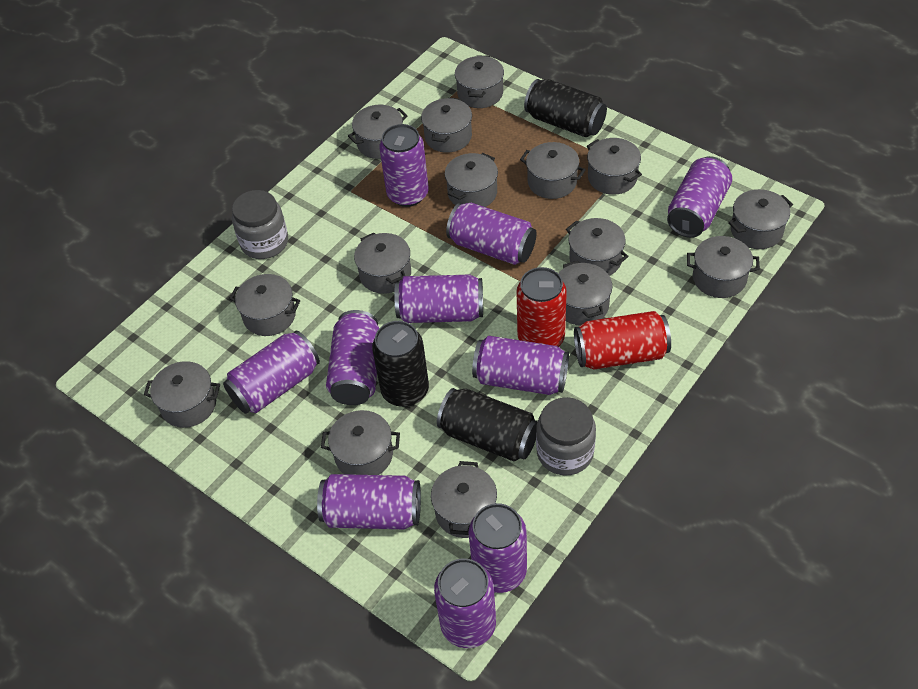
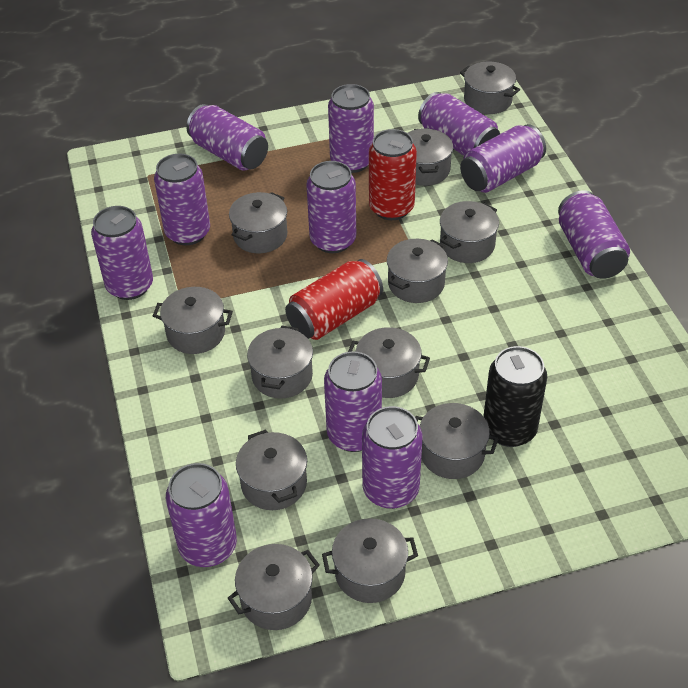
black can: 3 -> 1
grey jar: 2 -> 0
grey pot: 15 -> 12
purple can: 10 -> 11

